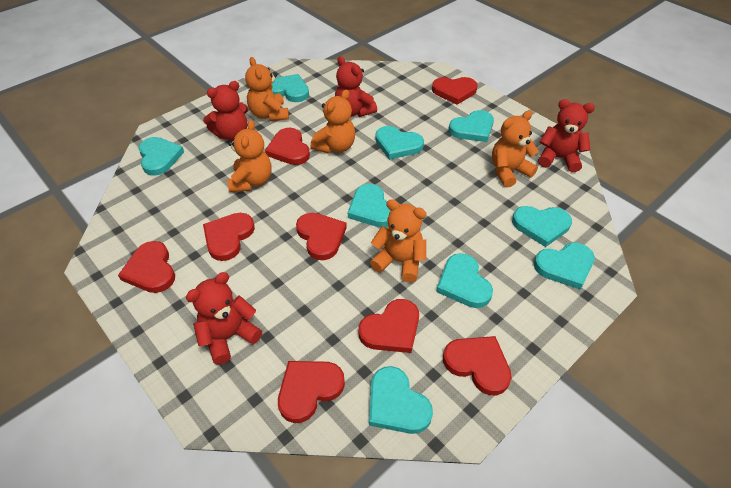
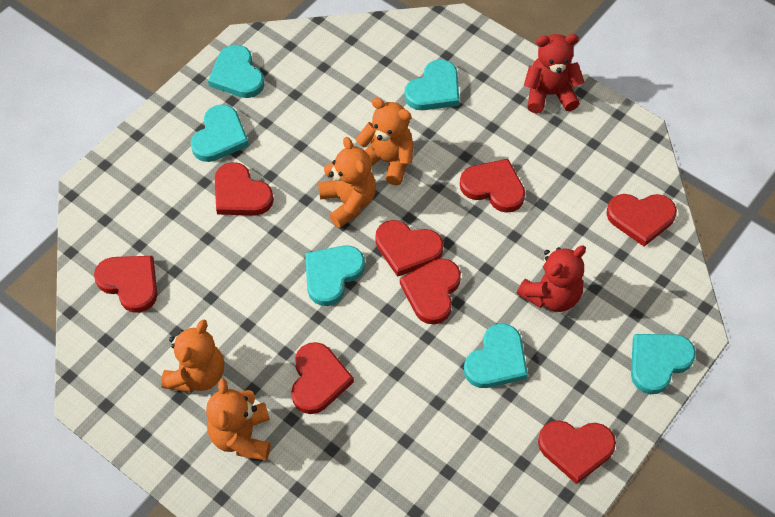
orange teddy bear: 5 -> 4
red teddy bear: 4 -> 2
turquoise heart: 9 -> 6

